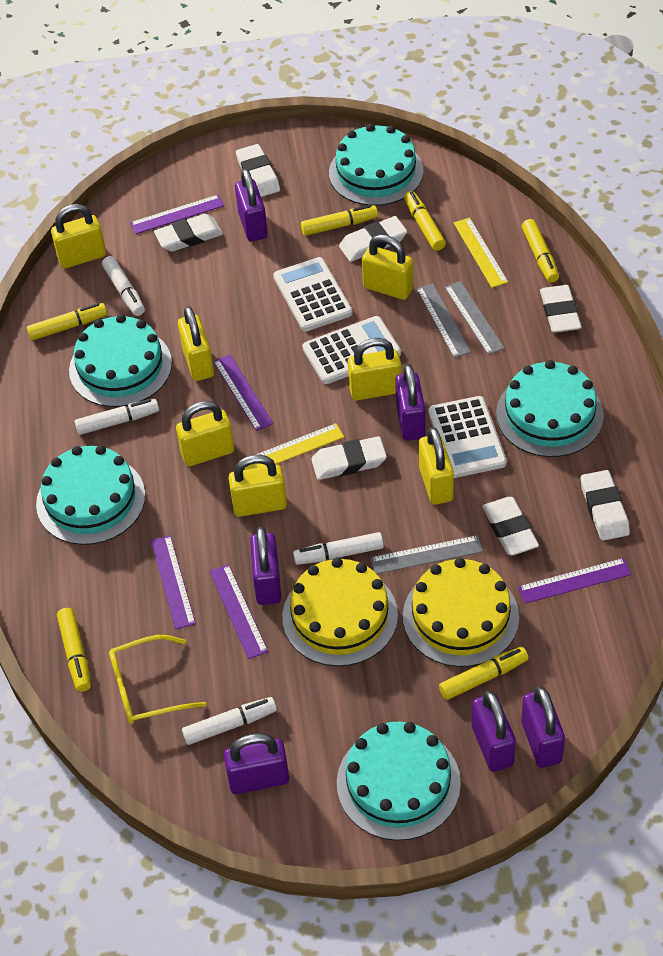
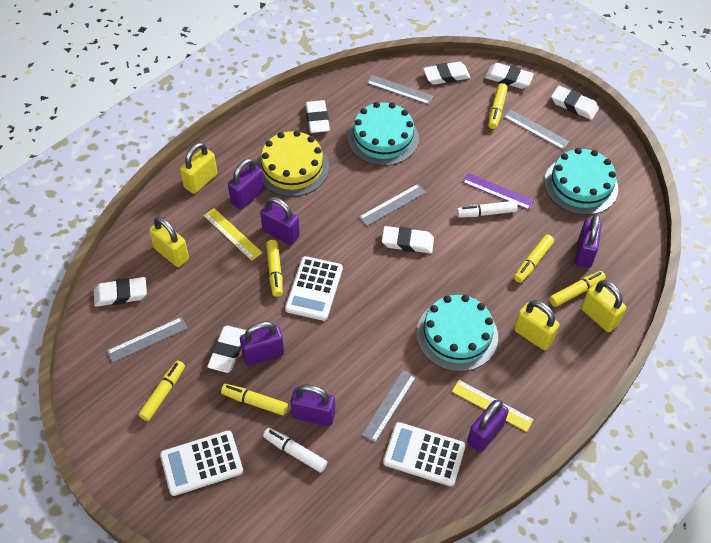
grey ruler: 3 -> 5
purple ruler: 5 -> 1
turquoise cake: 5 -> 3
white marker: 4 -> 2
yellow cake: 2 -> 1
yellow glasses: 1 -> 0
yellow padlock: 7 -> 4

